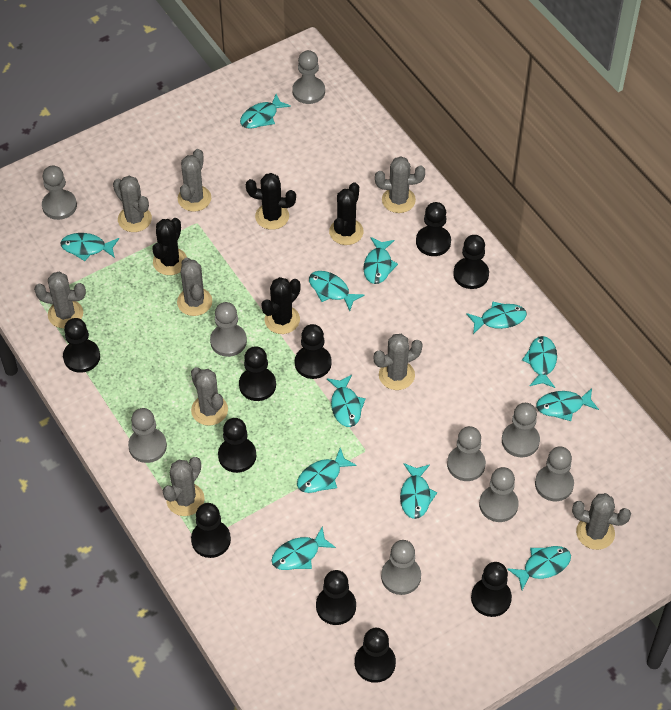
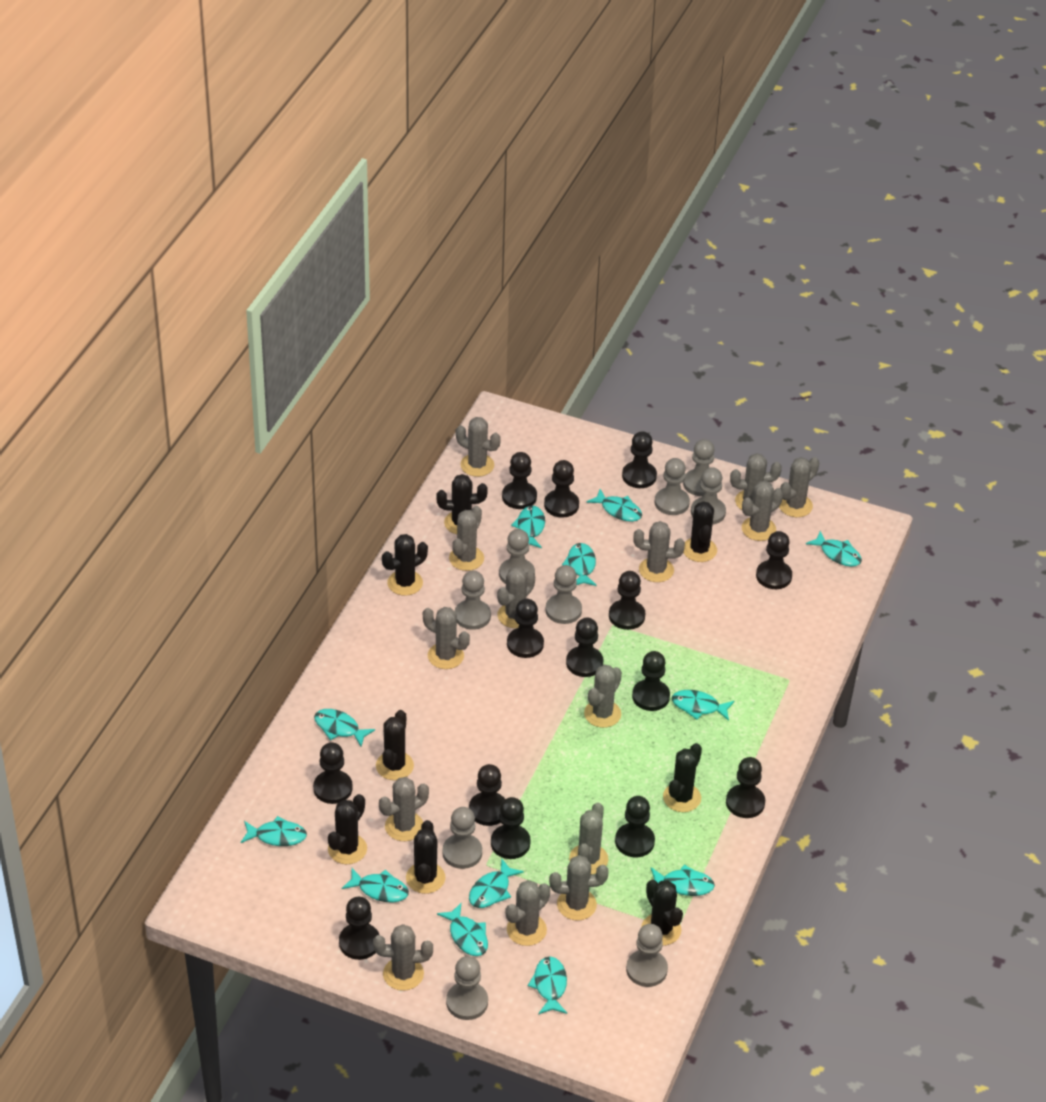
black cactus: 4 -> 8
black pawn: 10 -> 14
grey cactus: 9 -> 14

